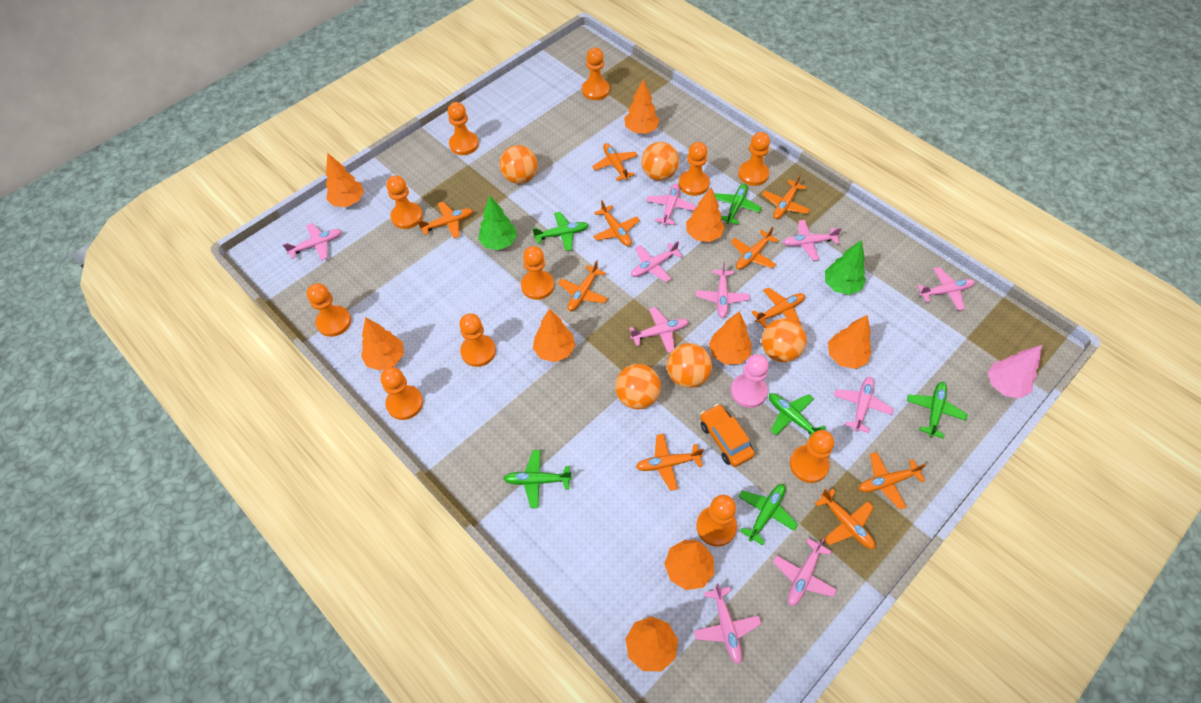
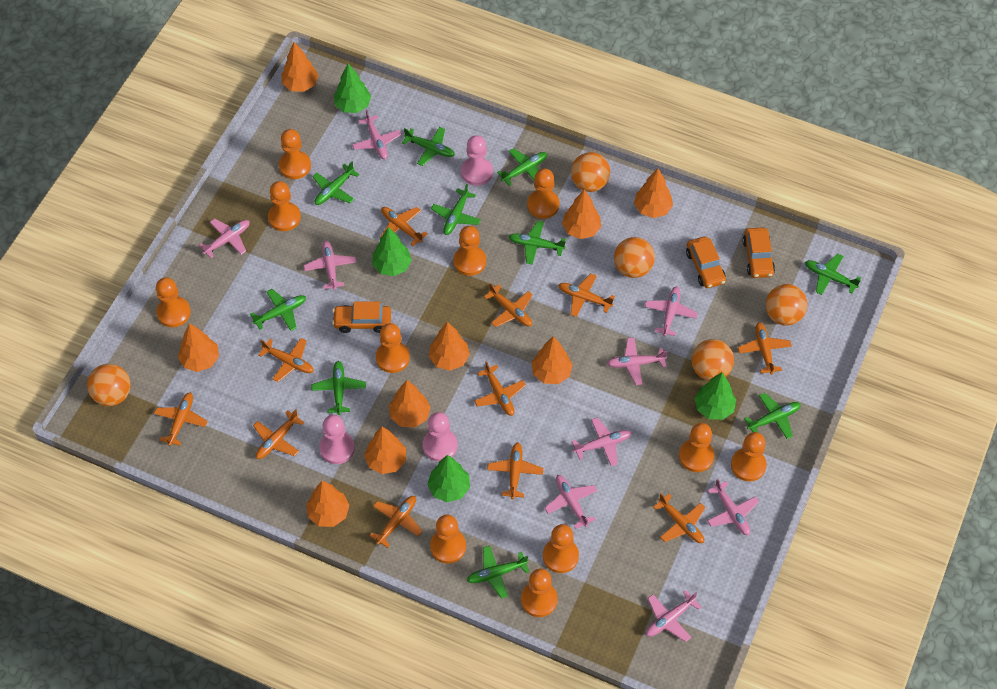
green plane: 6 -> 10
green tree: 2 -> 4
orange car: 1 -> 3
orange plane: 10 -> 11
pink pawn: 1 -> 3
pink plane: 10 -> 9
pink tree: 1 -> 0

